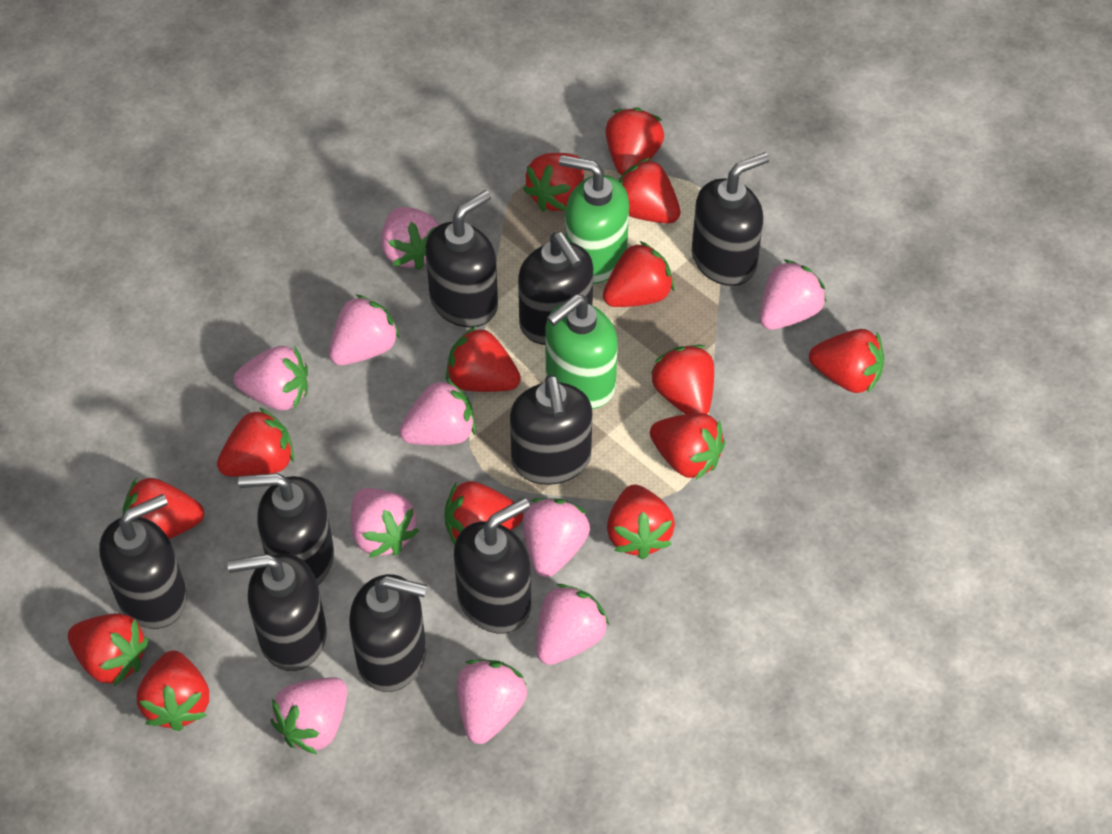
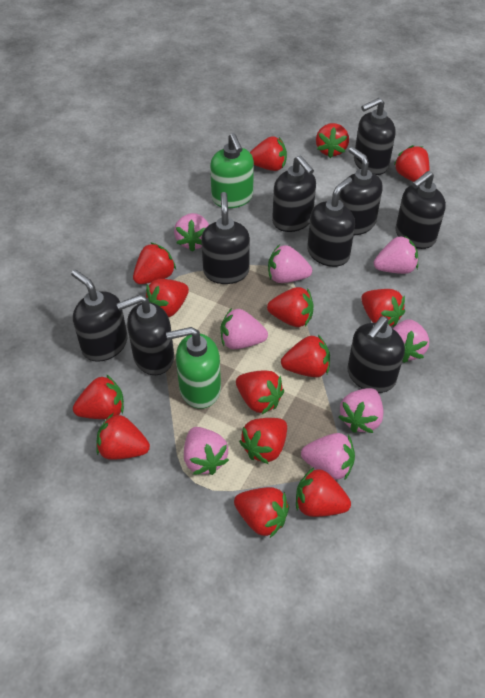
pink strawberry: 10 -> 8

